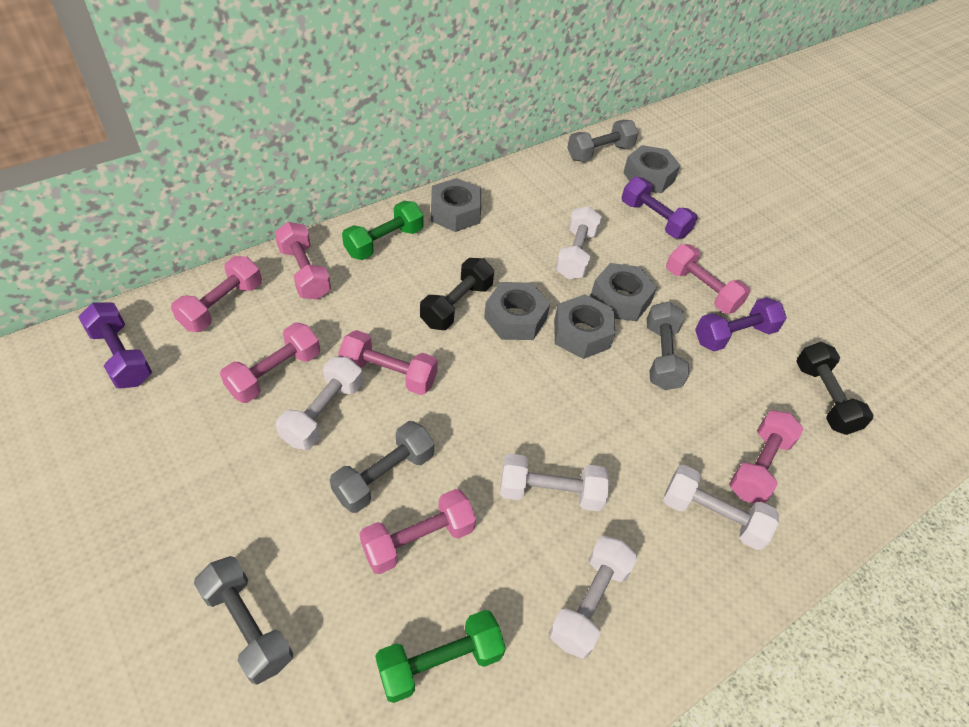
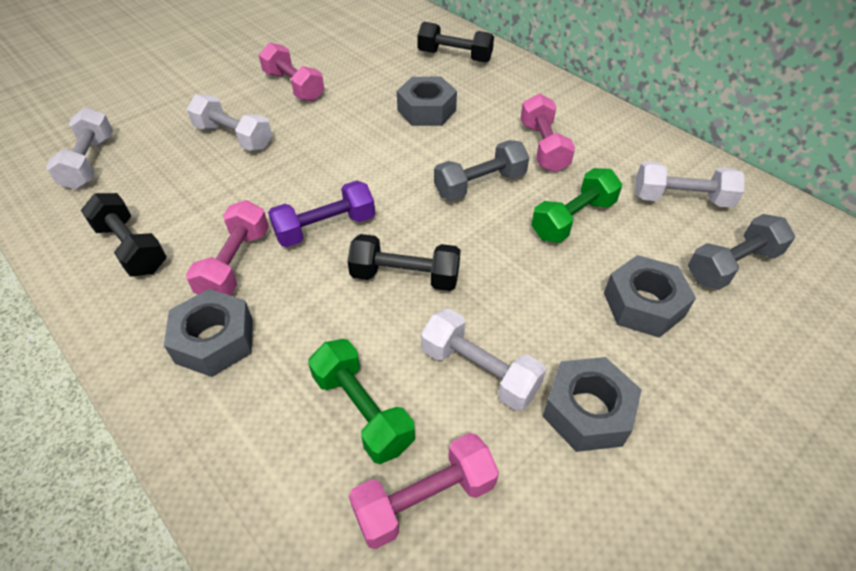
black dumbbell: 2 -> 3
grey dumbbell: 4 -> 2
grey nut: 5 -> 4
pink dumbbell: 7 -> 4
purple dumbbell: 3 -> 1
white dumbbell: 5 -> 4

